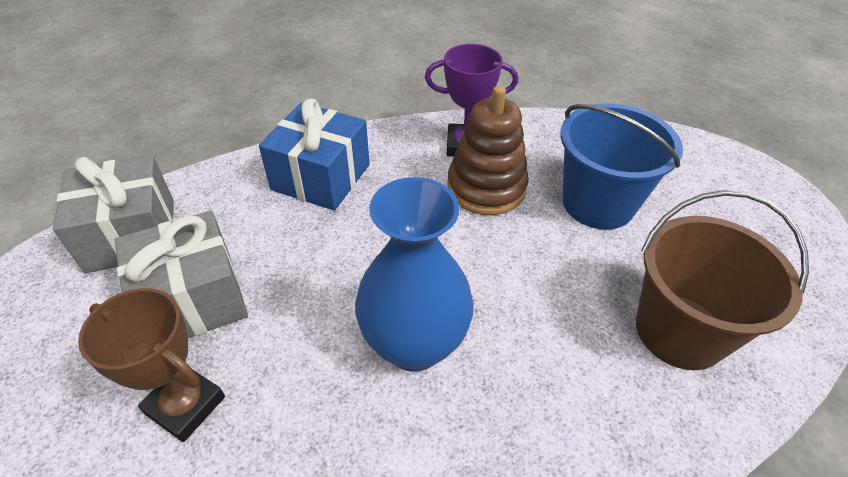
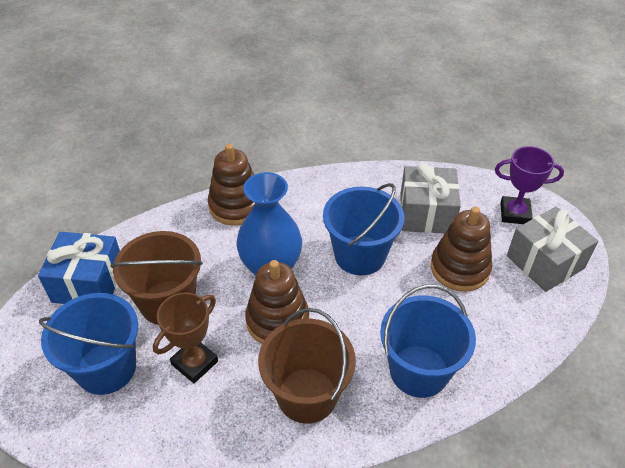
blue bucket: 1 -> 3
brown bucket: 1 -> 2
brown stacking toy: 1 -> 3

